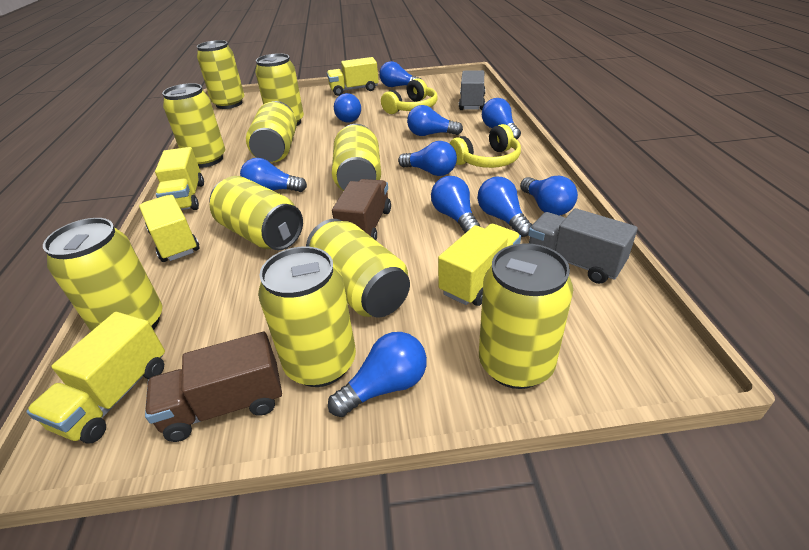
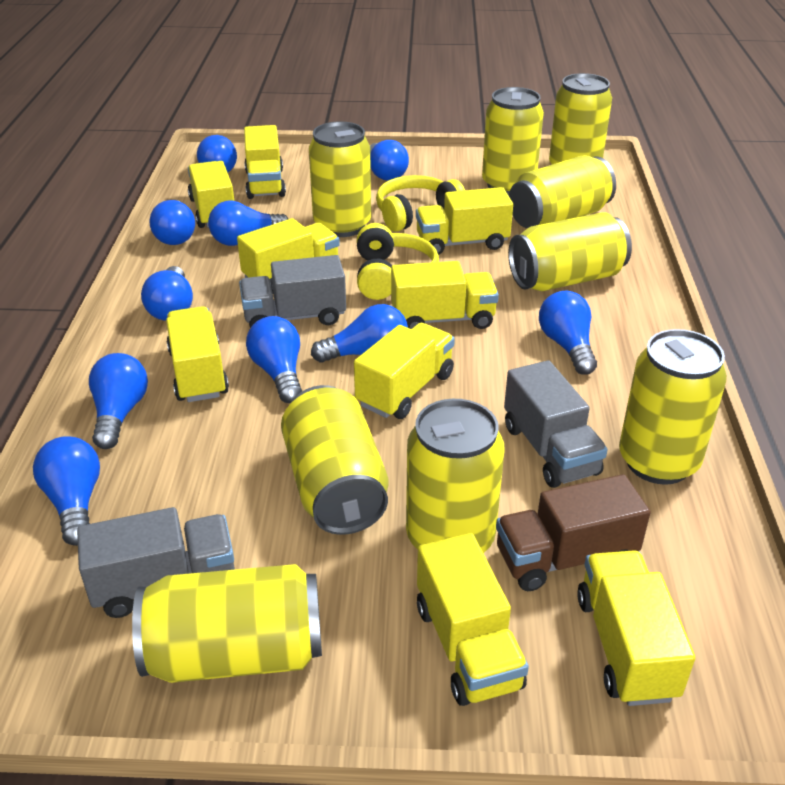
brown truck: 2 -> 1
grey truck: 2 -> 3
yellow can: 10 -> 9
yellow truck: 5 -> 9

